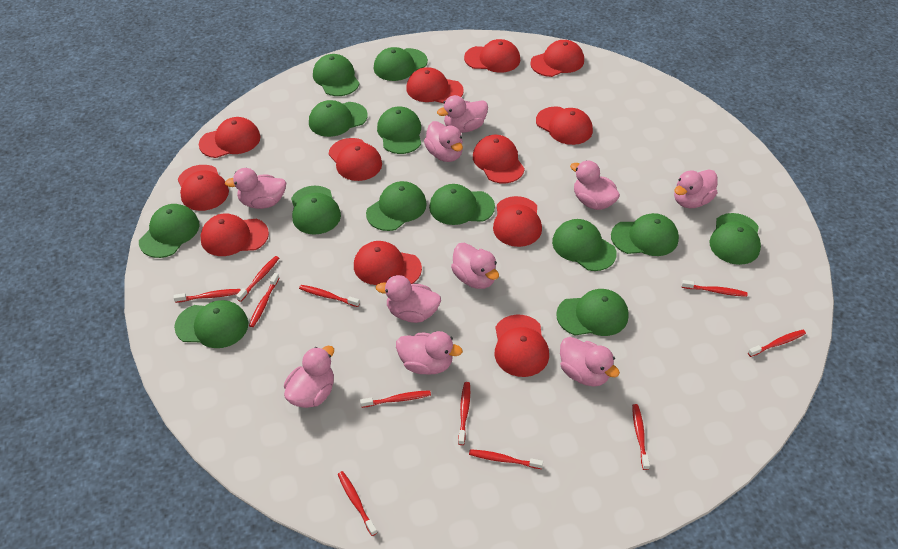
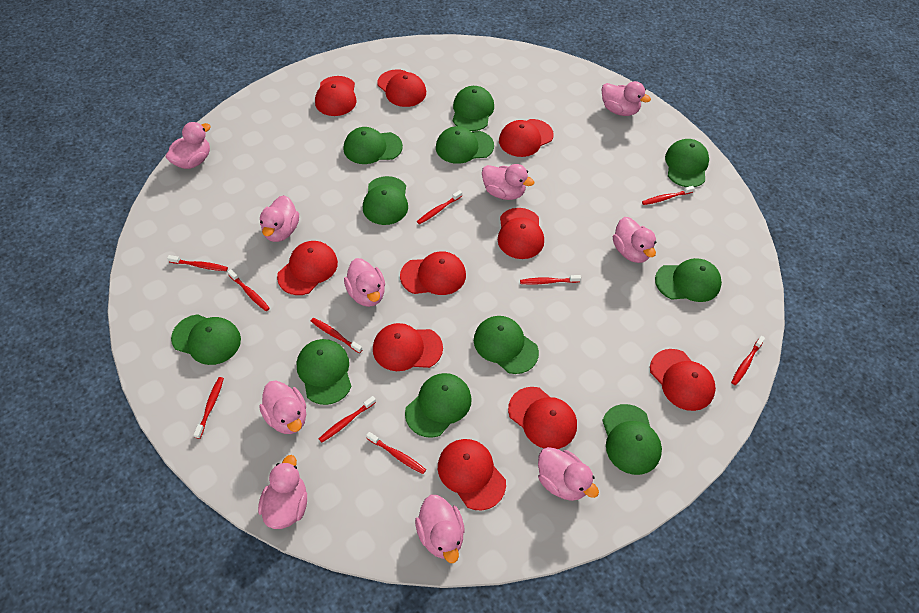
green cap: 13 -> 11
red cap: 12 -> 10
red toothbrush: 11 -> 10

